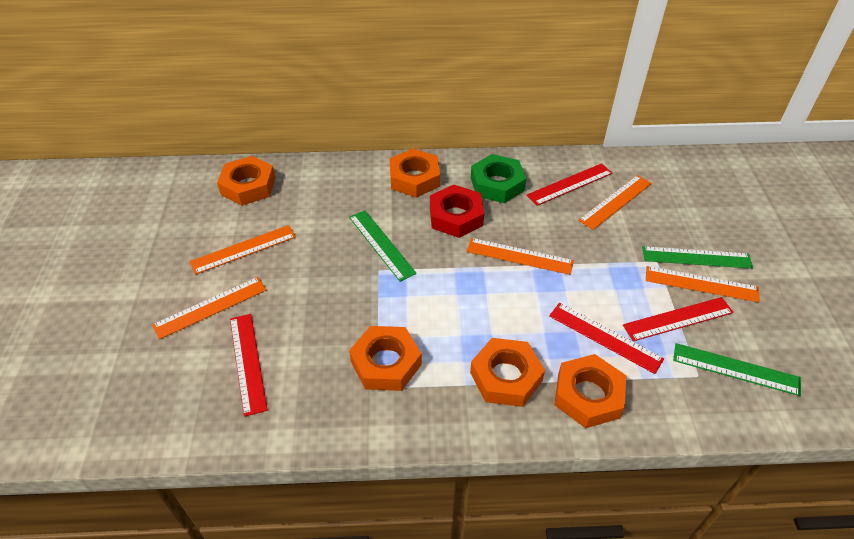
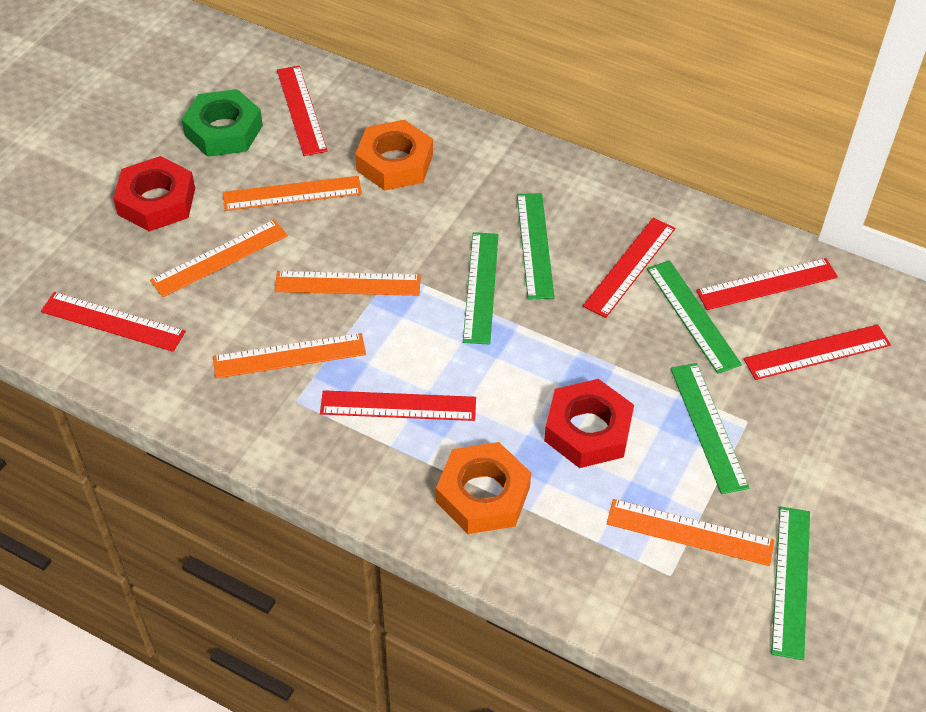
green ruler: 3 -> 5
orange nut: 5 -> 2
red nut: 1 -> 2
red ruler: 4 -> 6

